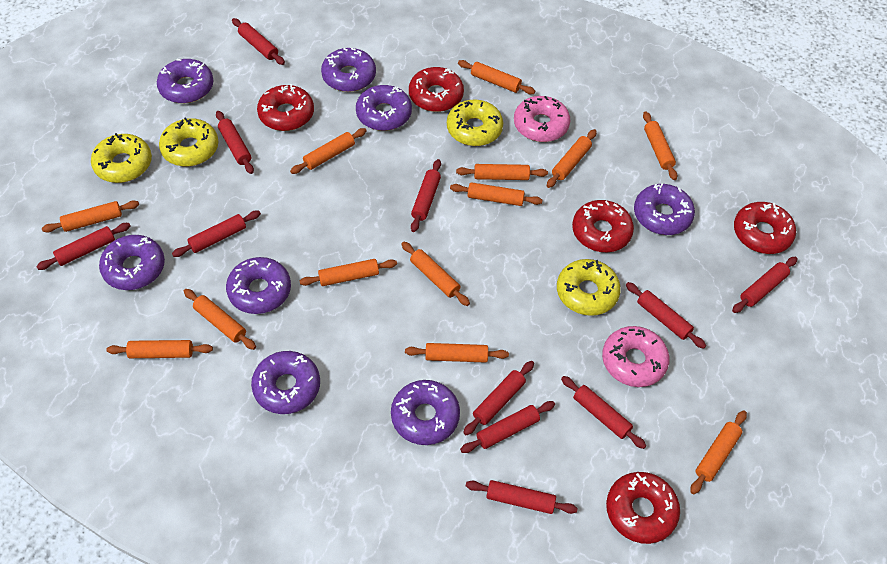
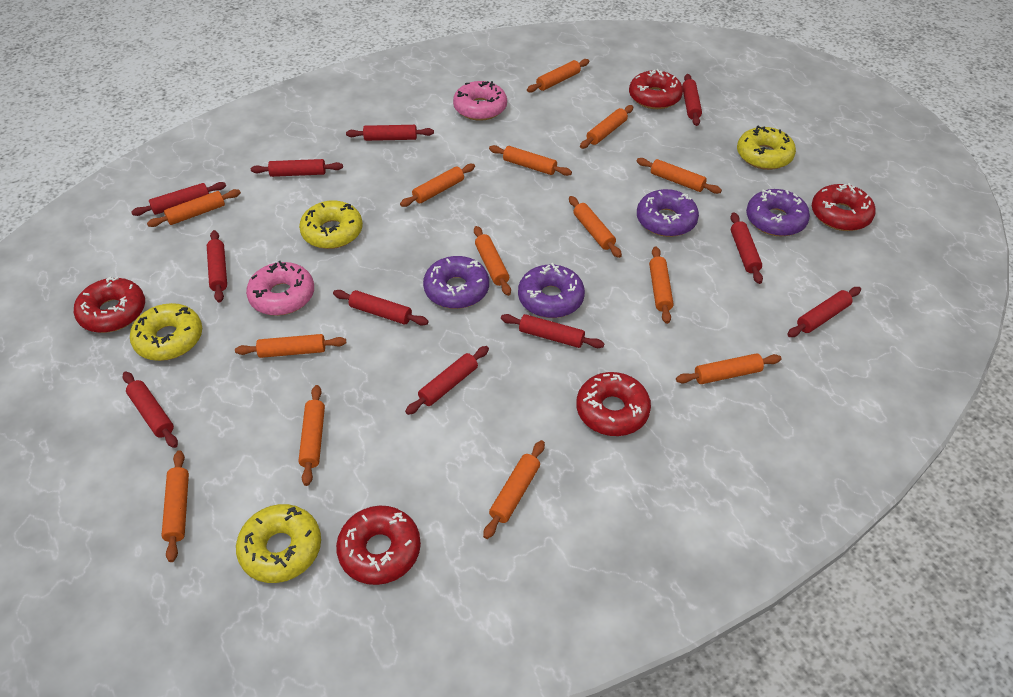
orange rolling pin: 13 -> 14
purple donut: 8 -> 4

